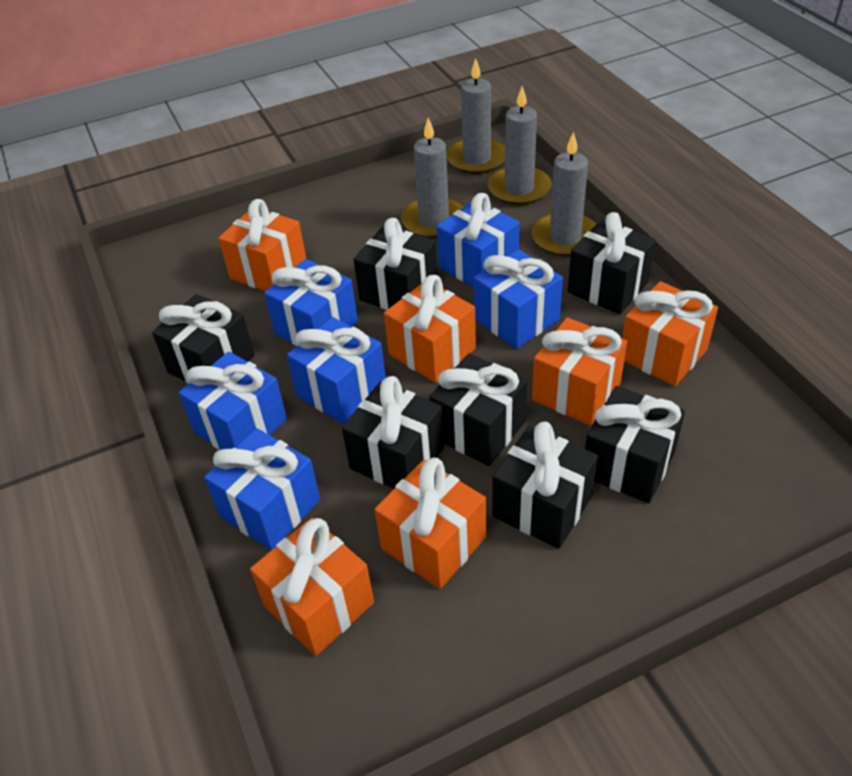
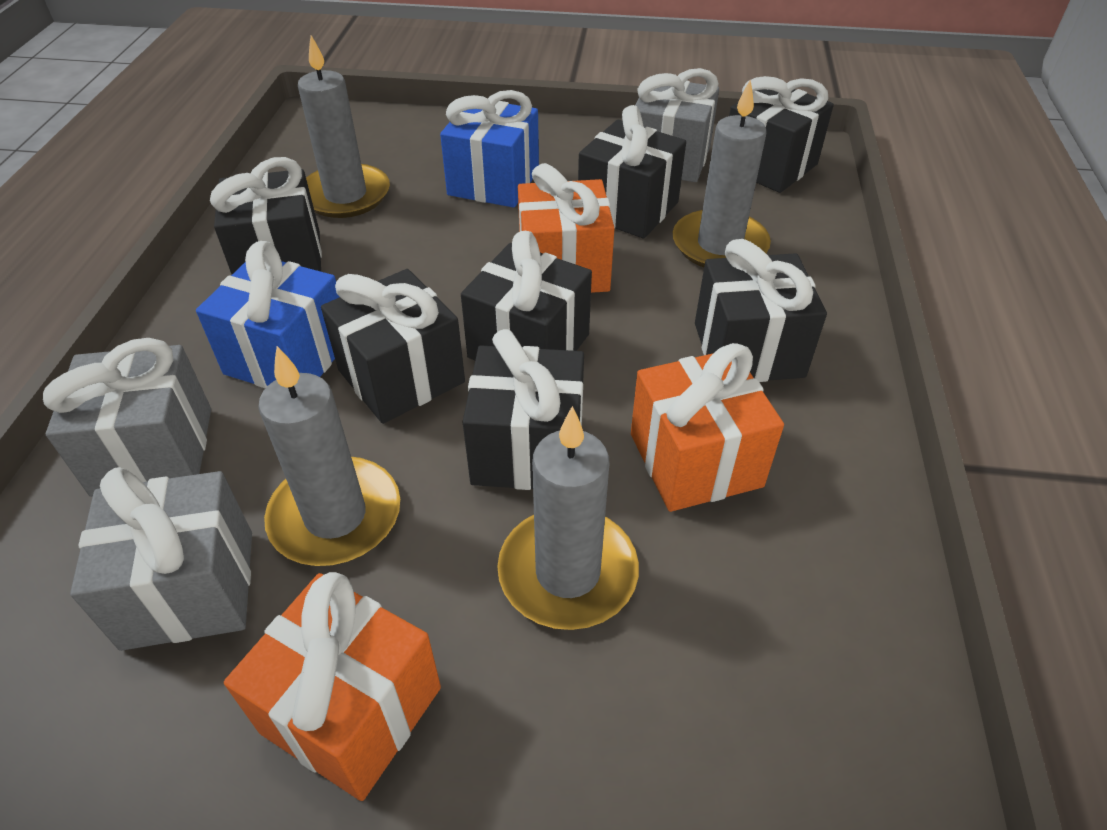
blue gift: 6 -> 2
grey gift: 0 -> 3
orange gift: 6 -> 3

